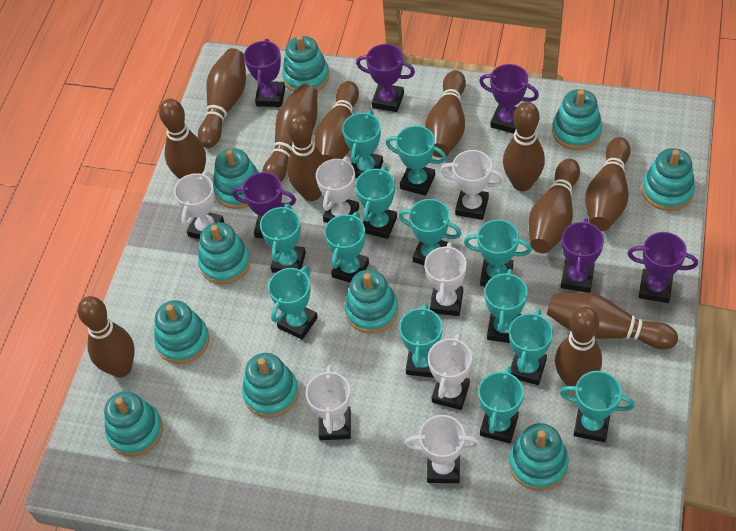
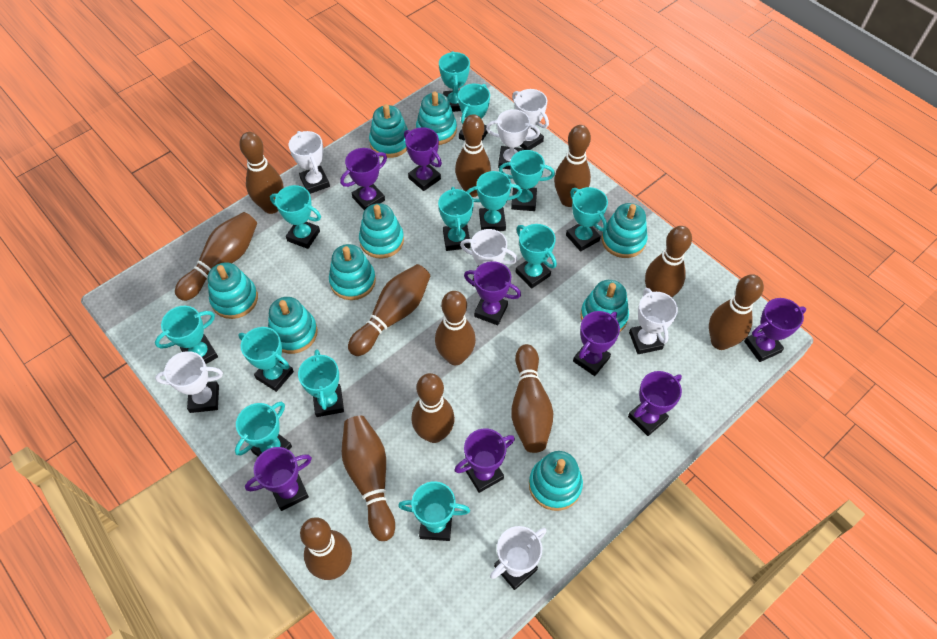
purple trophy: 6 -> 8
turquoise stacking toy: 10 -> 9

